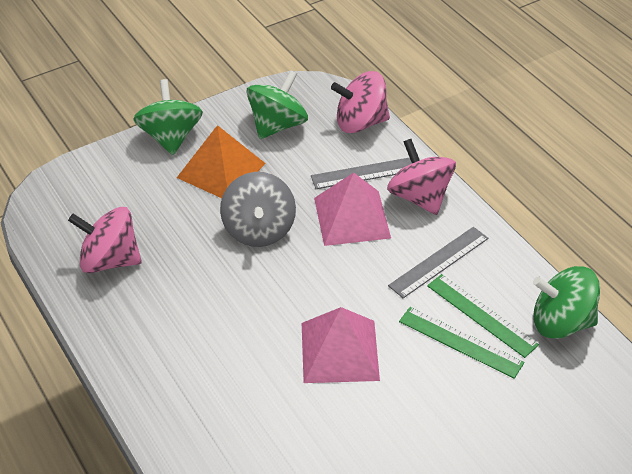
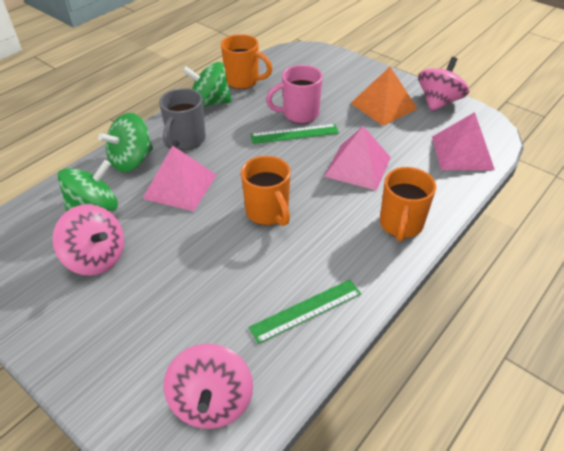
grey mug: 0 -> 1
grey ruler: 2 -> 0
grey spinning top: 1 -> 0
orange mug: 0 -> 3
pink mug: 0 -> 1
pink pyramid: 2 -> 3

